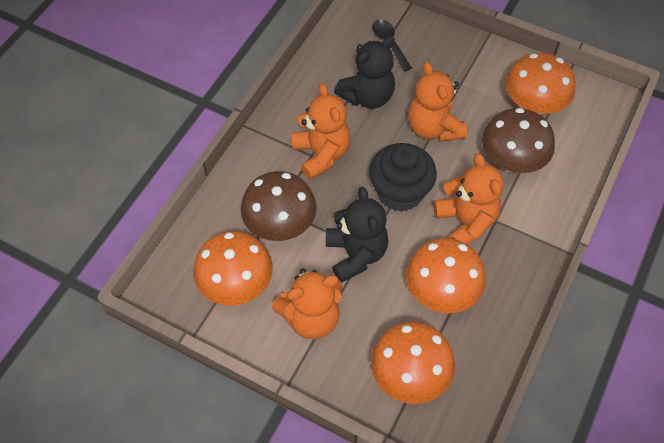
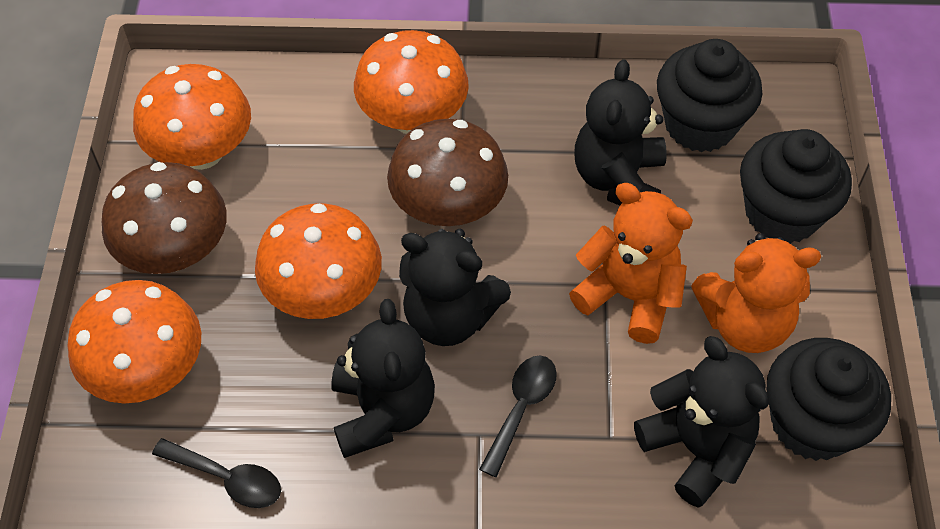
black cupcake: 1 -> 3
black spoon: 1 -> 2
black teddy bear: 2 -> 4
orange teddy bear: 4 -> 2

